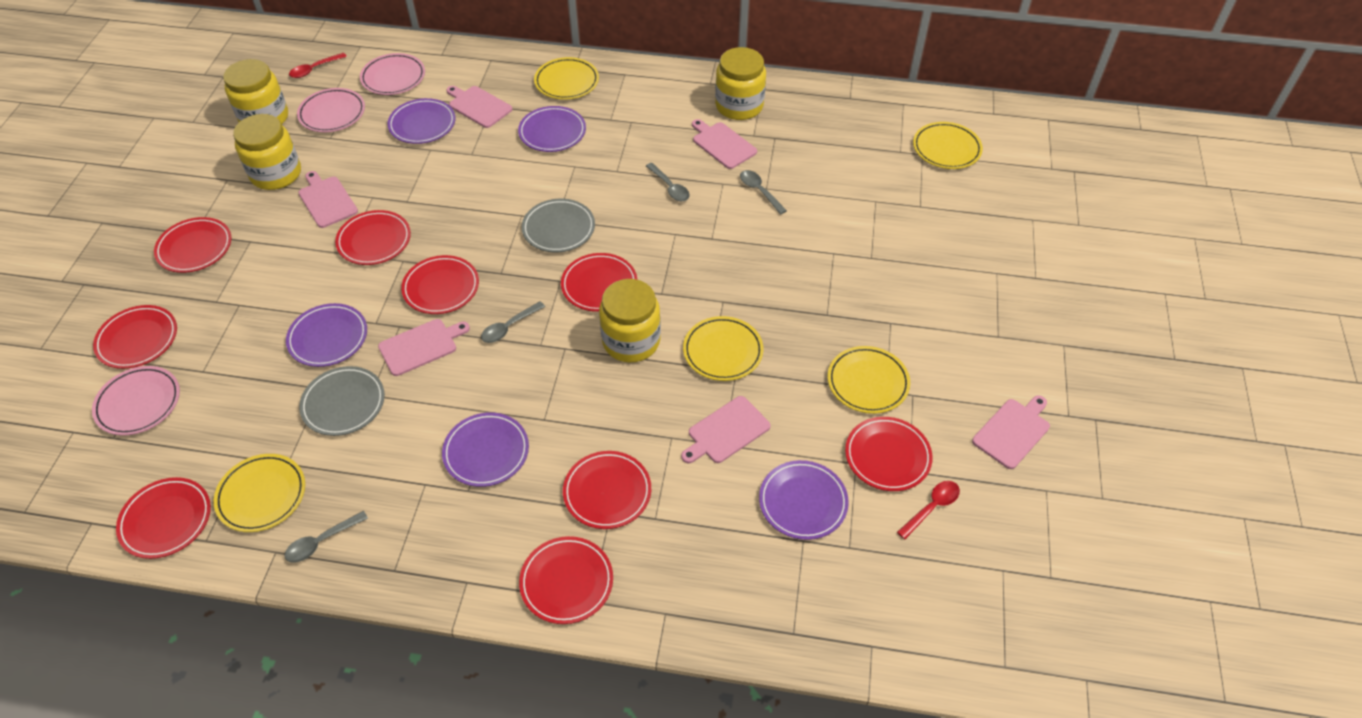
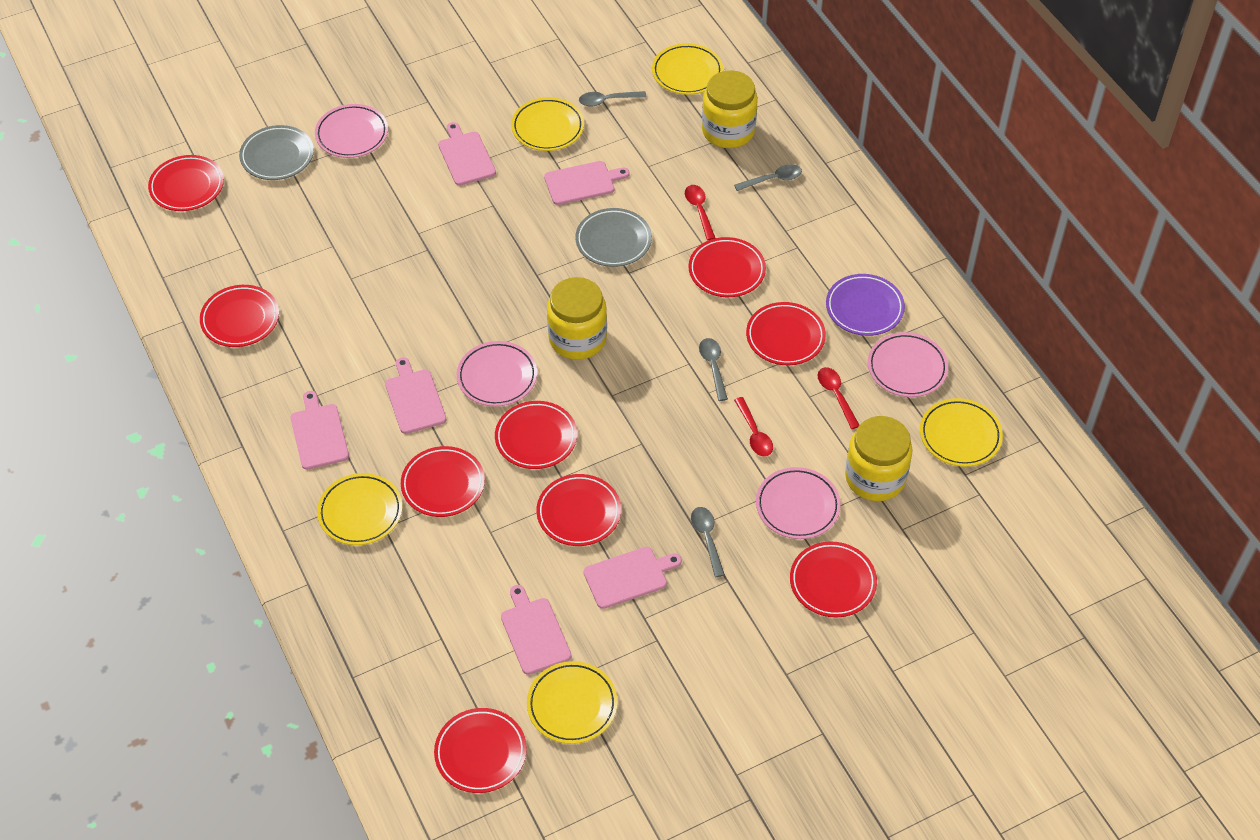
pink plate: 3 -> 4
purple plate: 5 -> 1
red spoon: 2 -> 3
yellow jar: 4 -> 3

